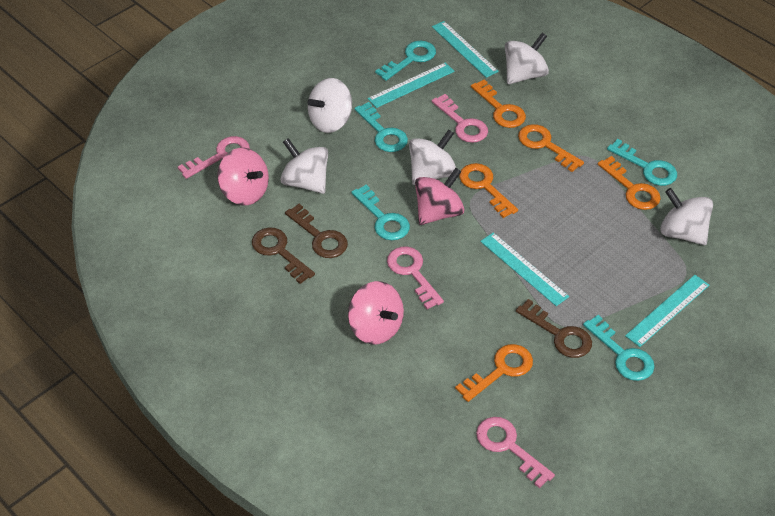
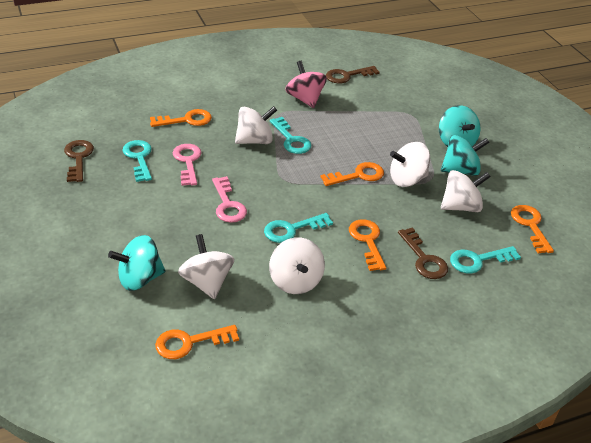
pink key: 4 -> 2
pink spinning top: 3 -> 1
turquoise key: 5 -> 4
turquoise ruler: 4 -> 0
turquoise spinning top: 0 -> 3

